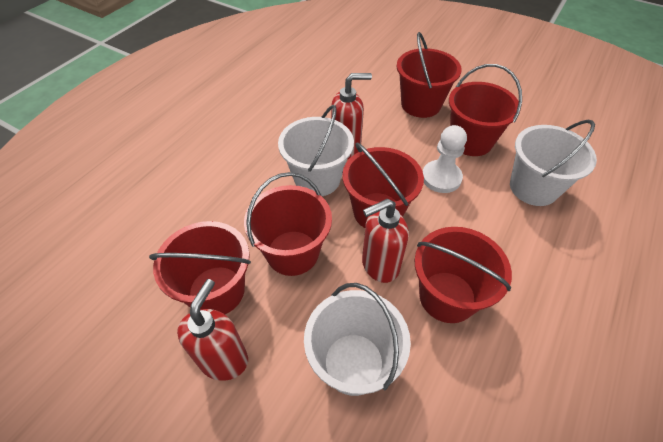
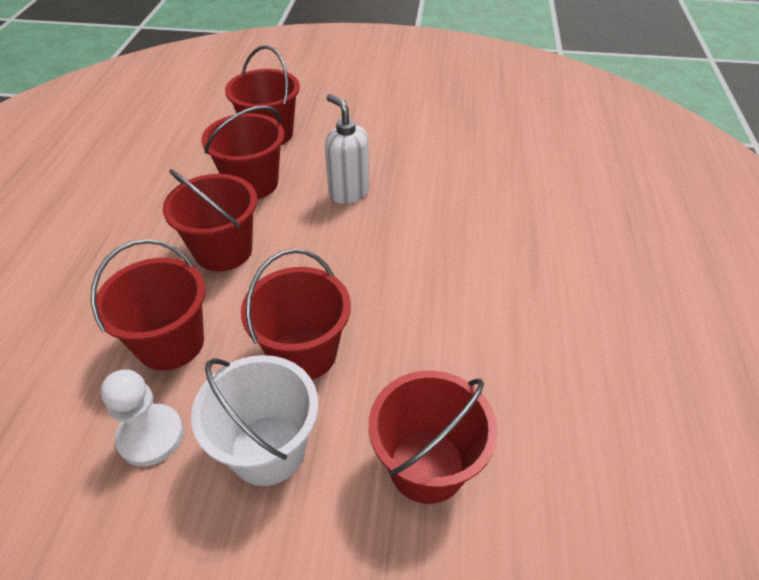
red soap dispenser: 3 -> 0
white bucket: 3 -> 1
white soap dispenser: 0 -> 1

